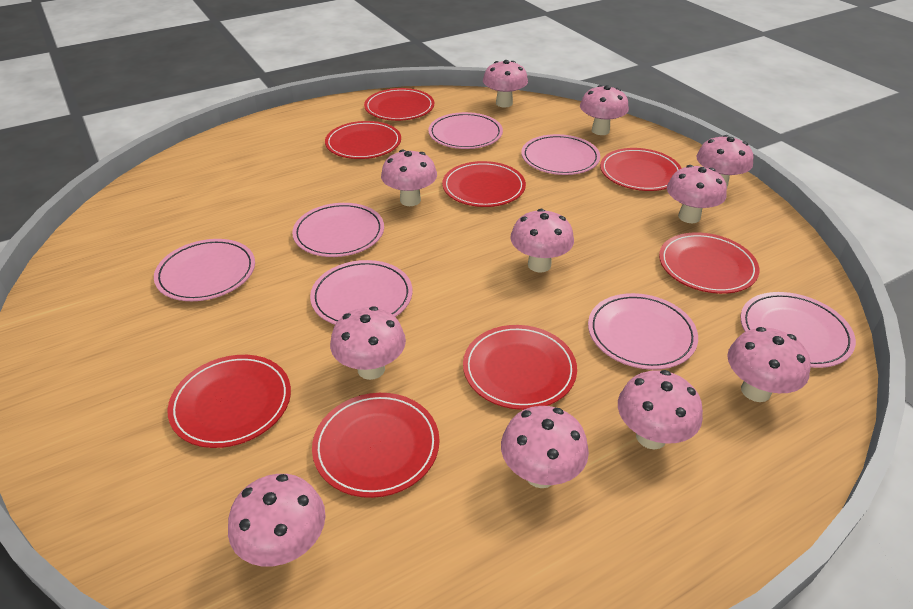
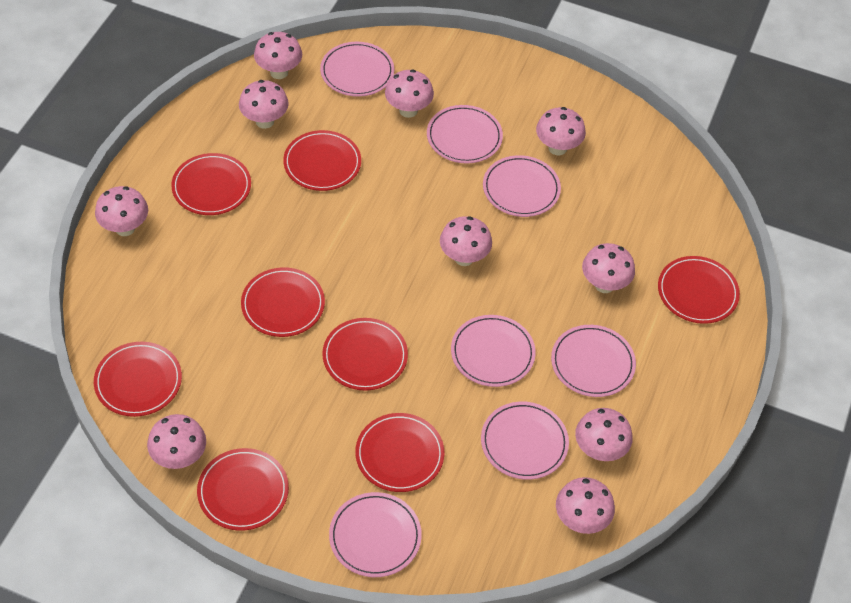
pink mushroom: 11 -> 10

